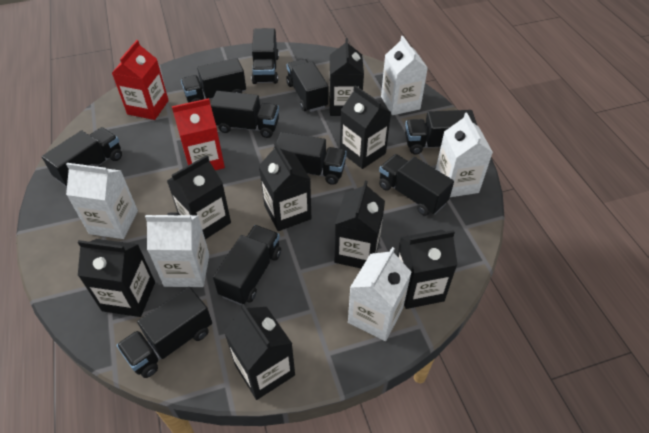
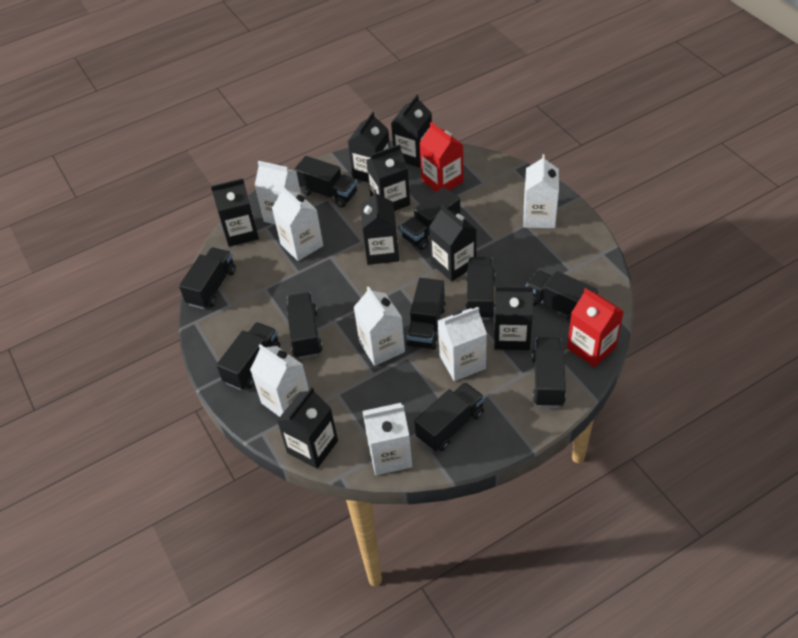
white carton: 5 -> 7

